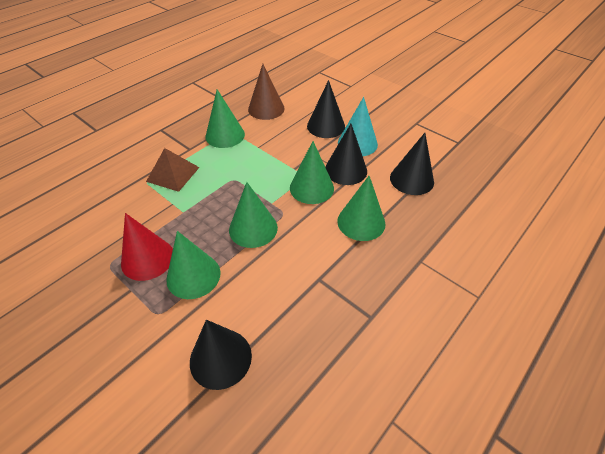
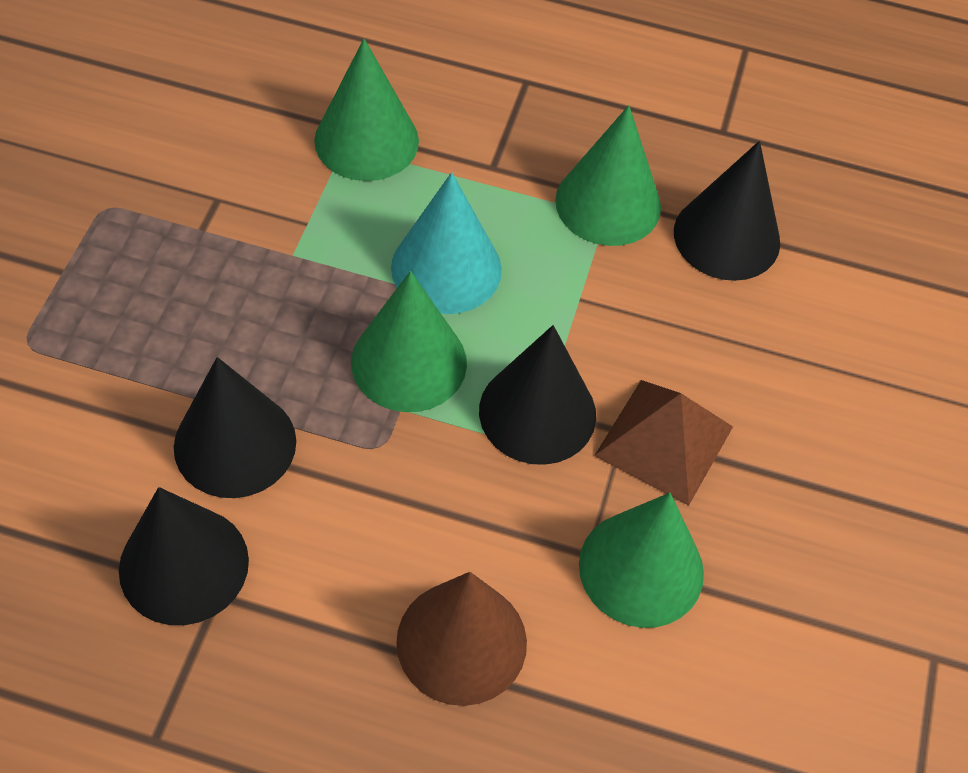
green cone: 5 -> 4
red cone: 1 -> 0

